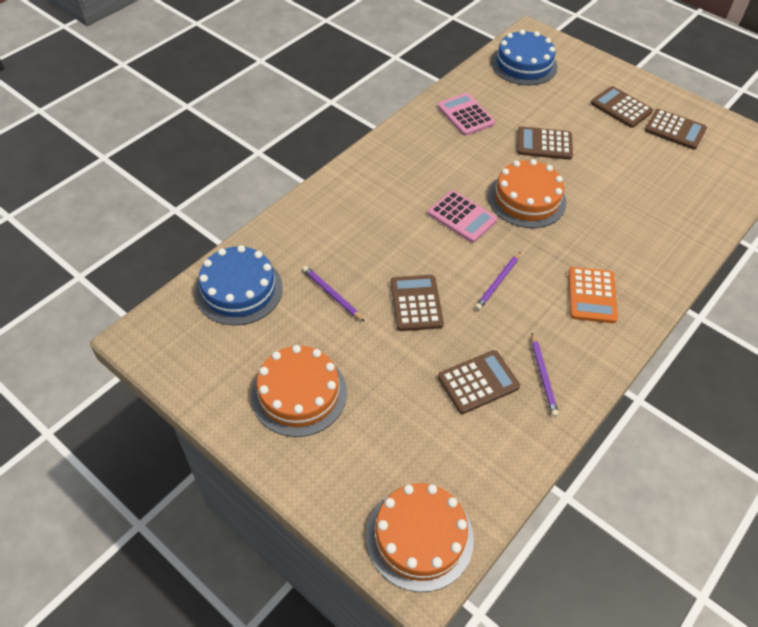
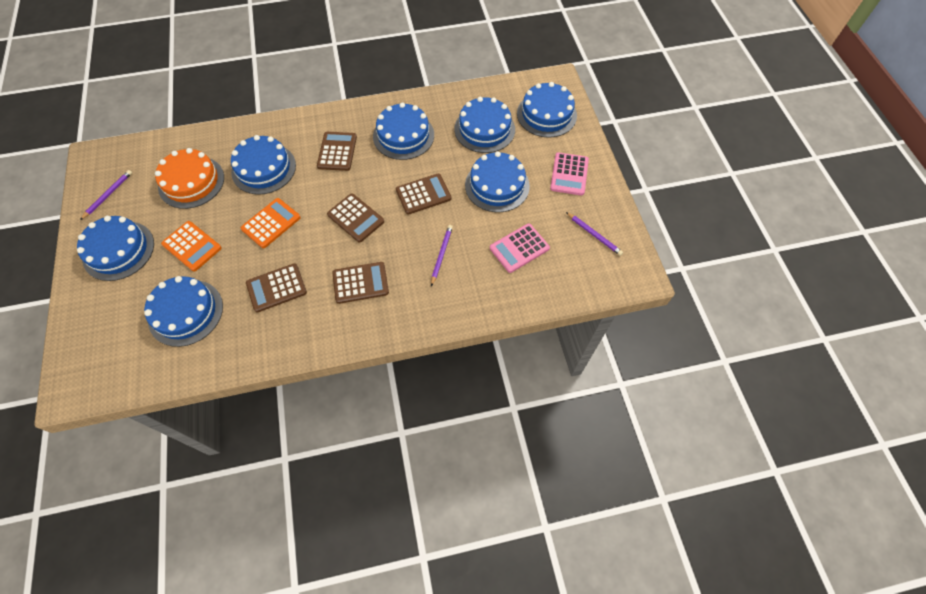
blue cake: 2 -> 7
orange cake: 3 -> 1
orange calculator: 1 -> 2

